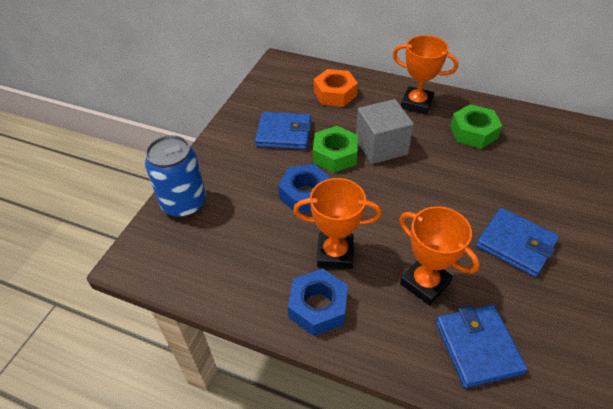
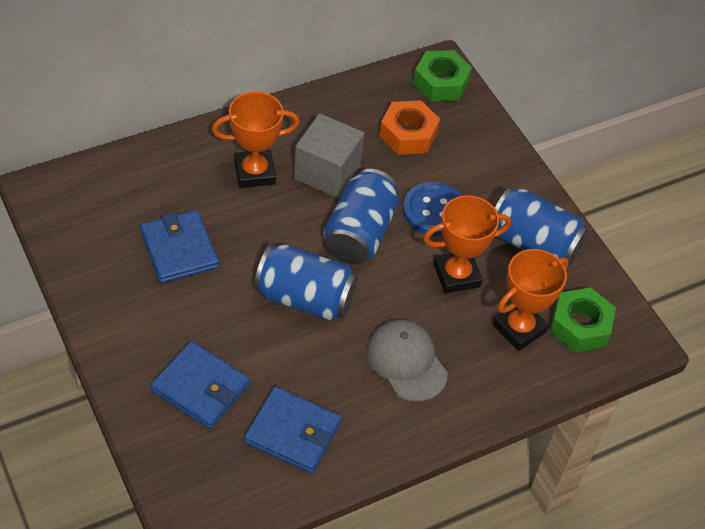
blue button: 0 -> 1
blue can: 1 -> 3
blue nut: 2 -> 0
grey cap: 0 -> 1

